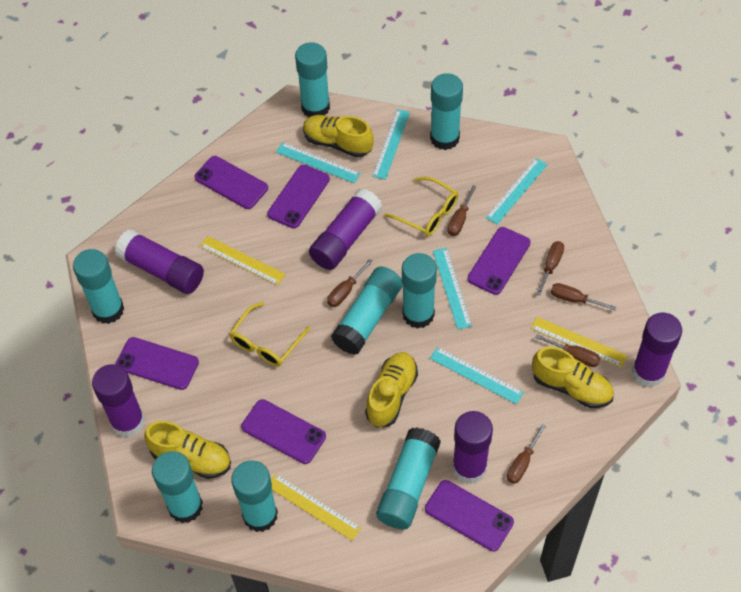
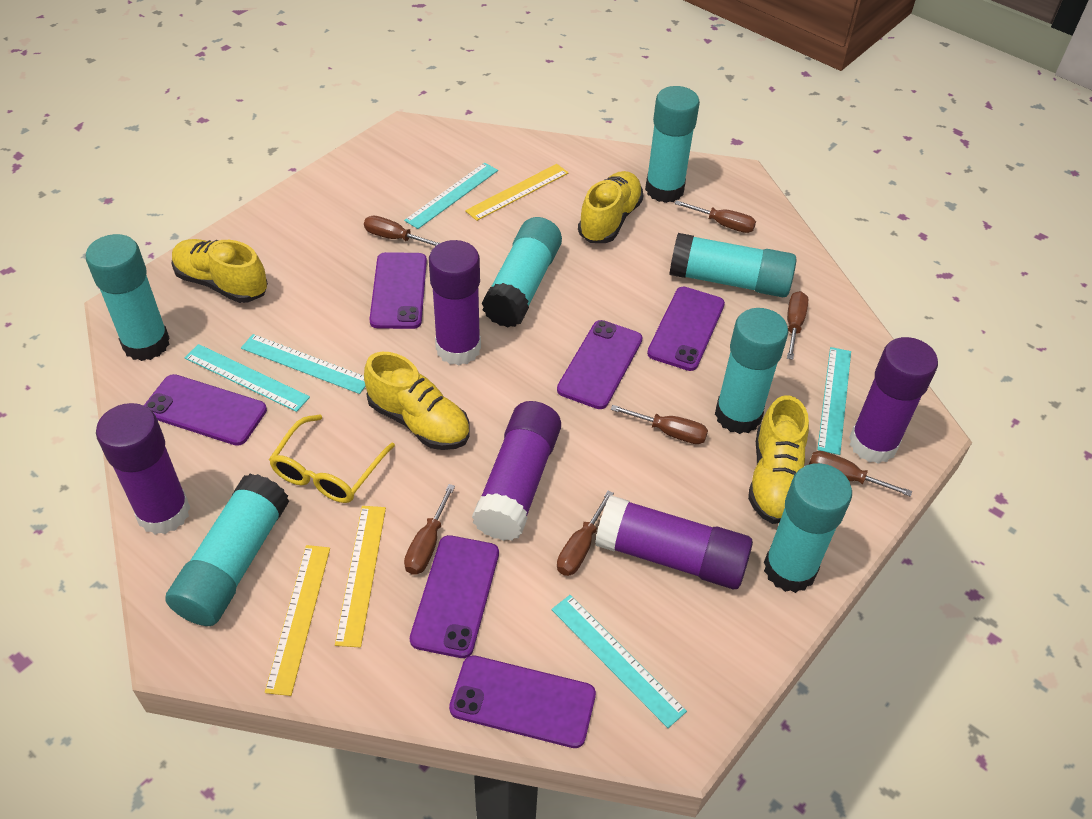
brown screwdriver: 6 -> 7
turquoise glue stick: 8 -> 7
yellow glasses: 2 -> 1

